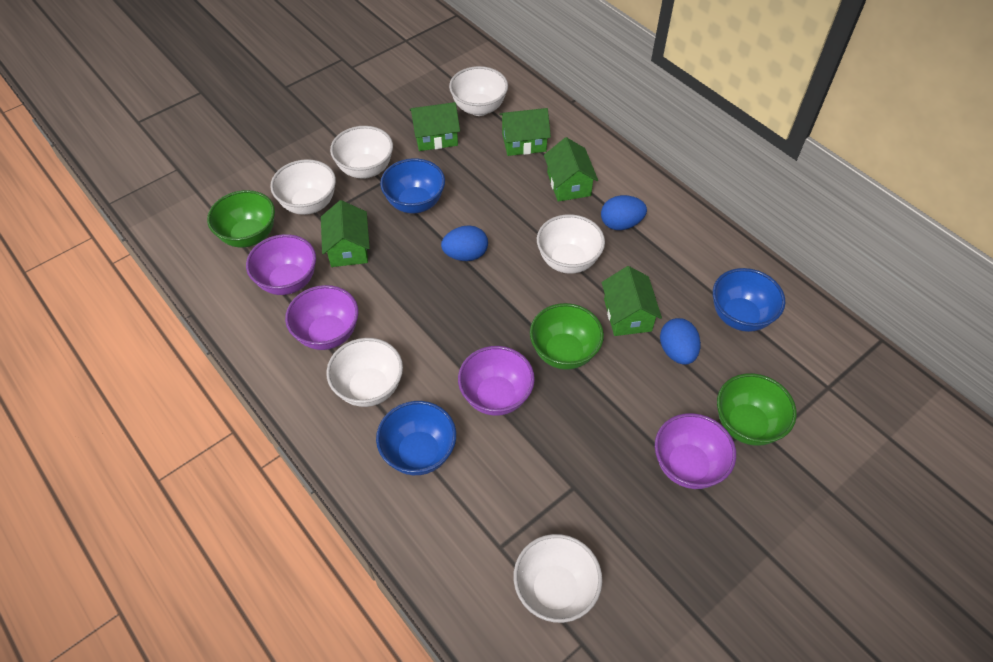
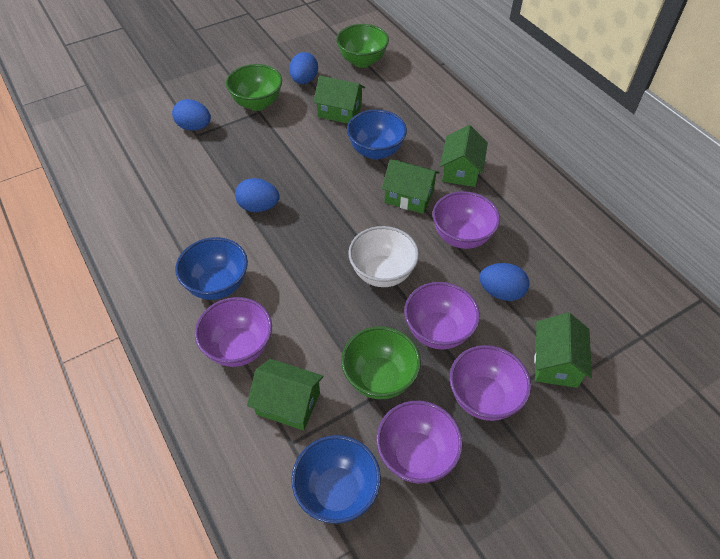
blue egg: 3 -> 4
purple bowl: 4 -> 5
white bowl: 6 -> 1

